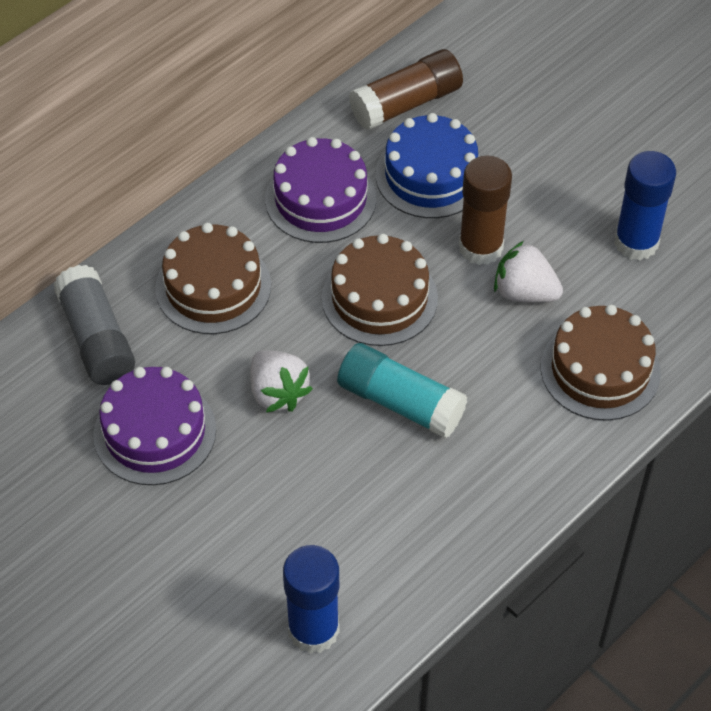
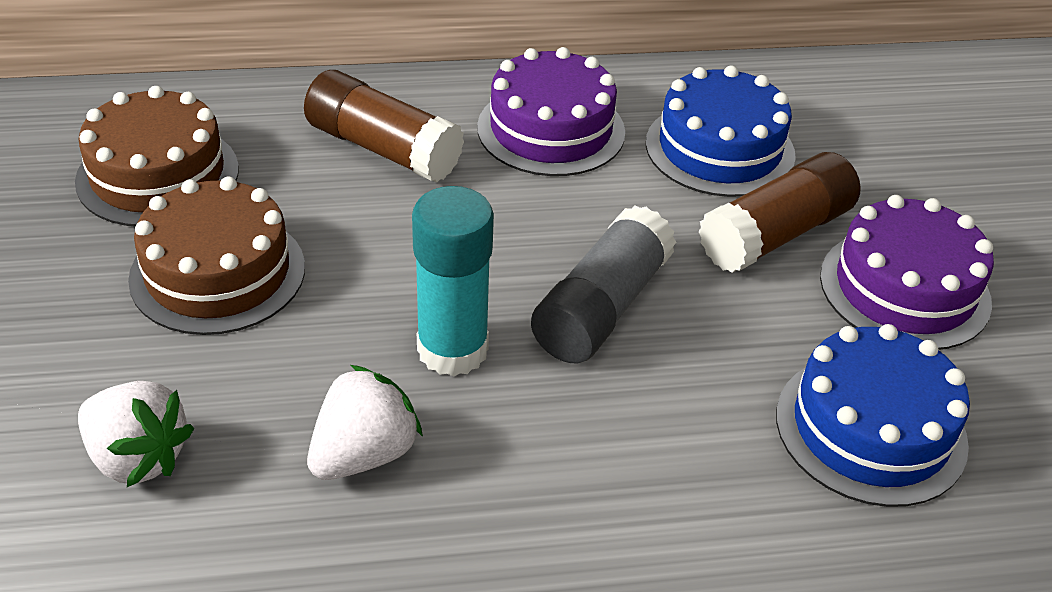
blue cake: 1 -> 2
blue glue stick: 2 -> 0
brown cake: 3 -> 2

